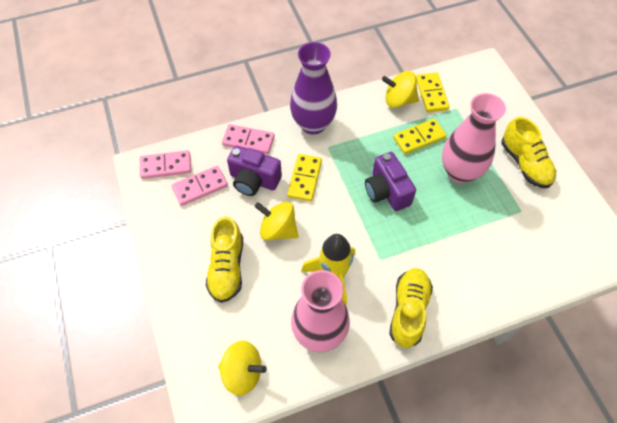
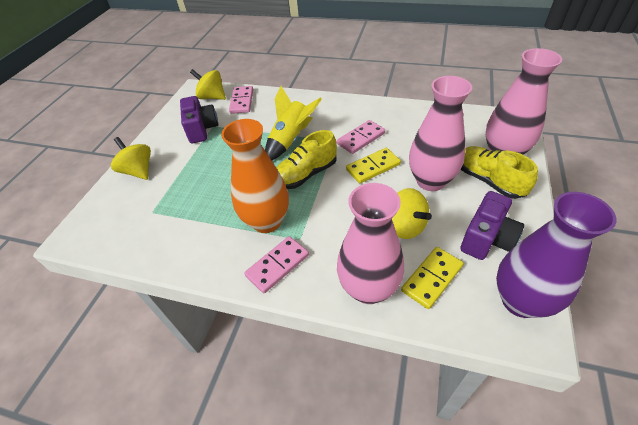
orange vase: 0 -> 1
pink vase: 2 -> 3
yellow domino: 3 -> 2
yellow shoe: 3 -> 2

